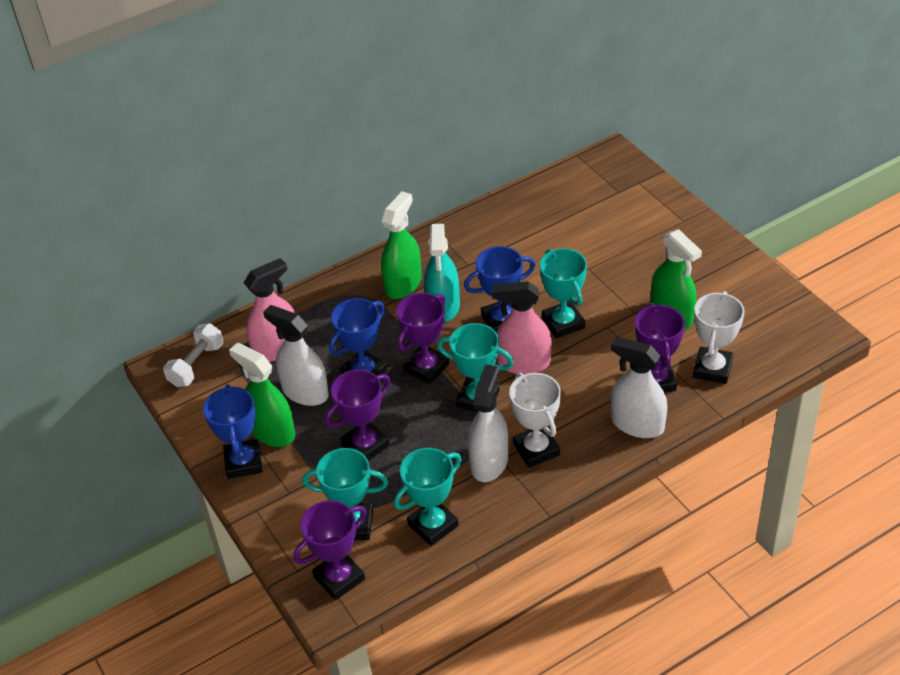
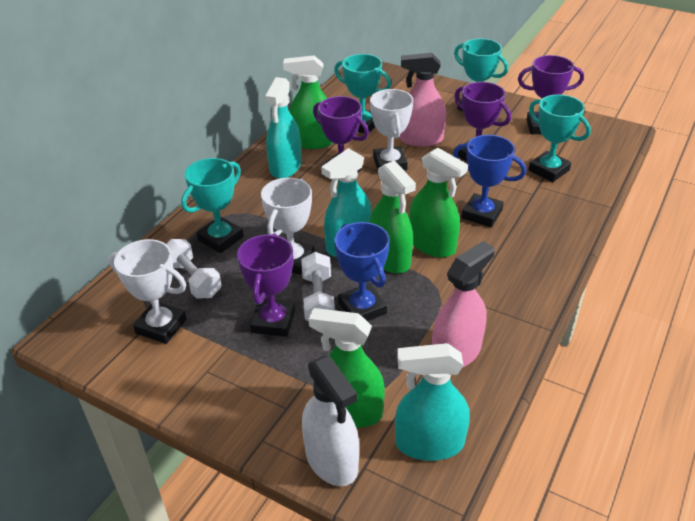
blue trophy: 3 -> 2
green spray bottle: 3 -> 4
turquoise spray bottle: 1 -> 3
white dumbbell: 1 -> 2
white spray bottle: 3 -> 1
white trophy: 2 -> 3

